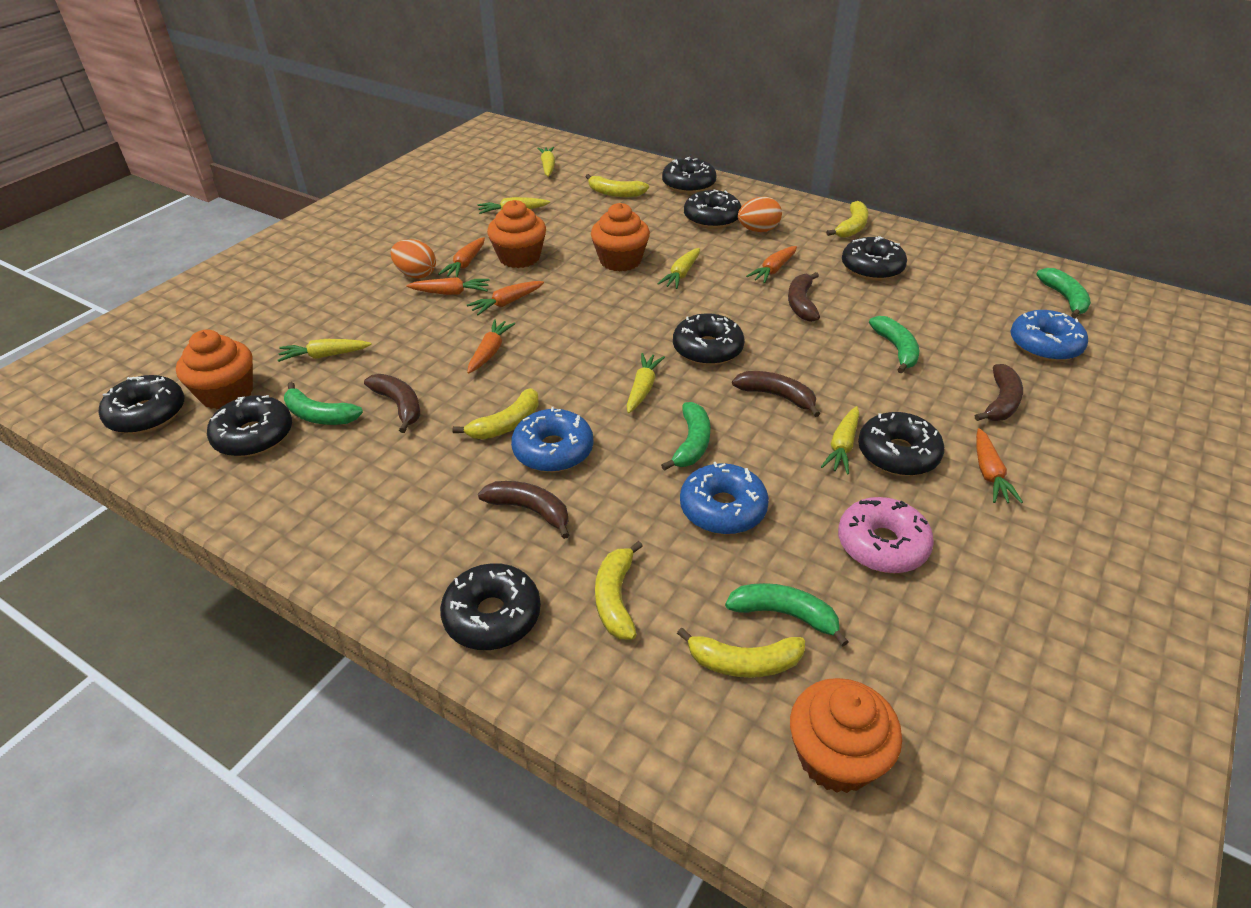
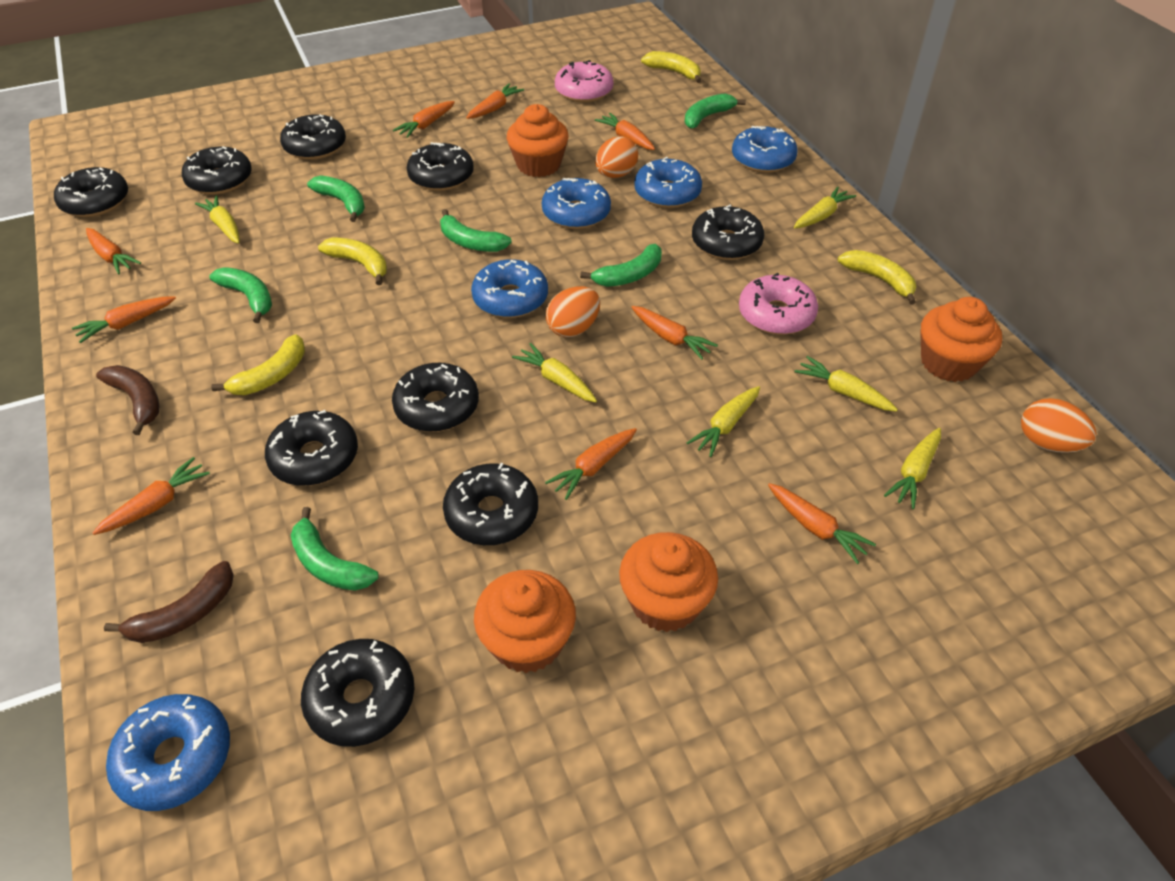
black donut: 8 -> 9
blue donut: 3 -> 5
brown banana: 5 -> 2
green banana: 5 -> 6
orange carrot: 6 -> 9
orange egg: 2 -> 3
pink donut: 1 -> 2
yellow banana: 5 -> 4

